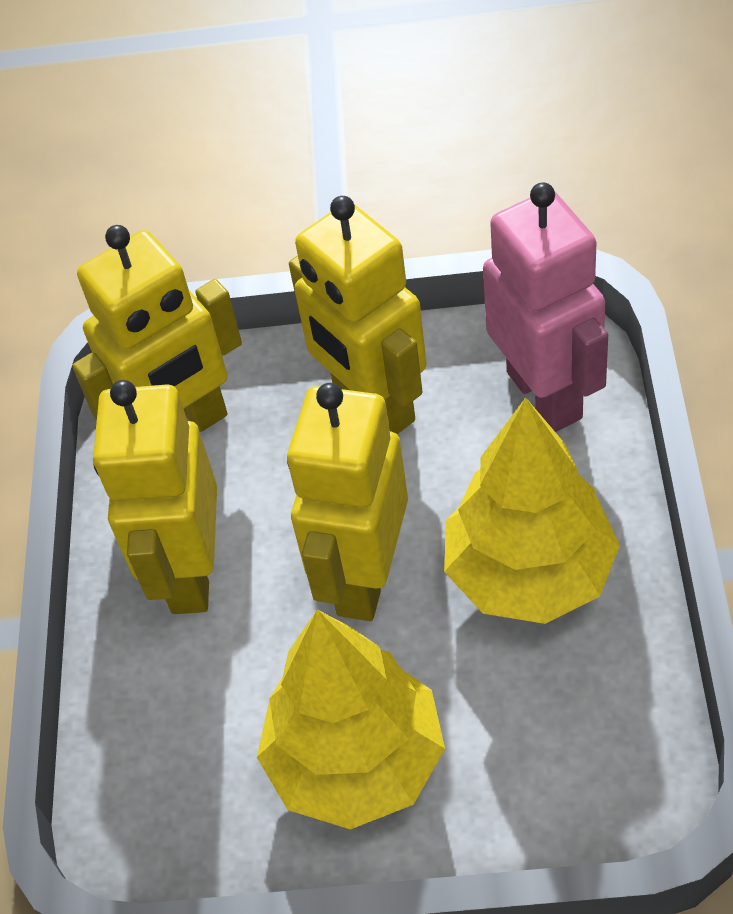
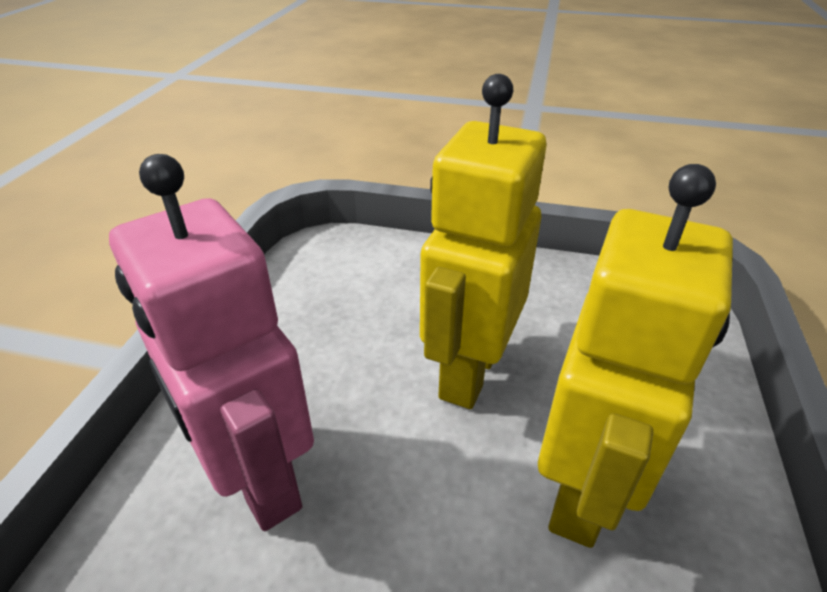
yellow robot: 4 -> 2
yellow tree: 2 -> 0

